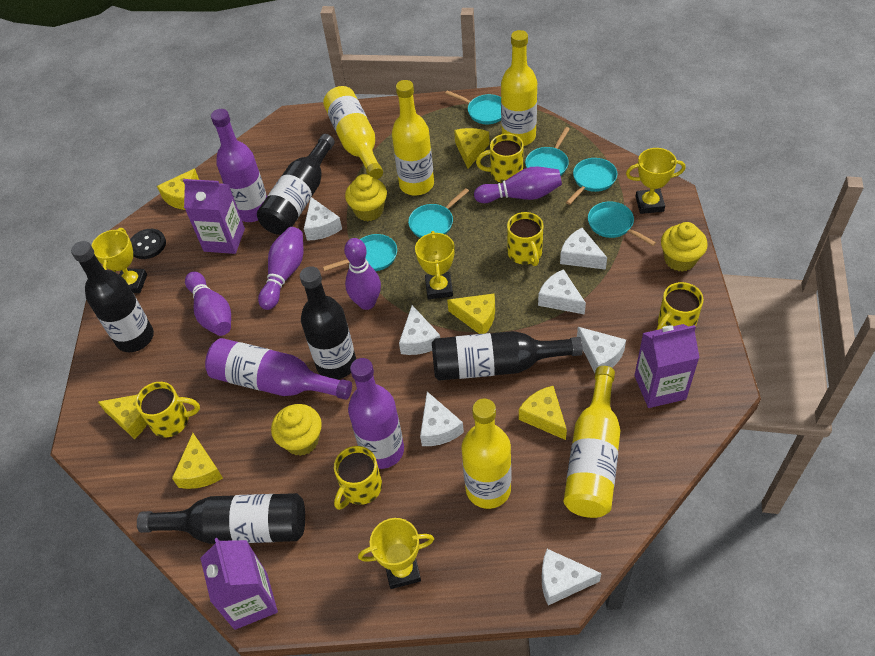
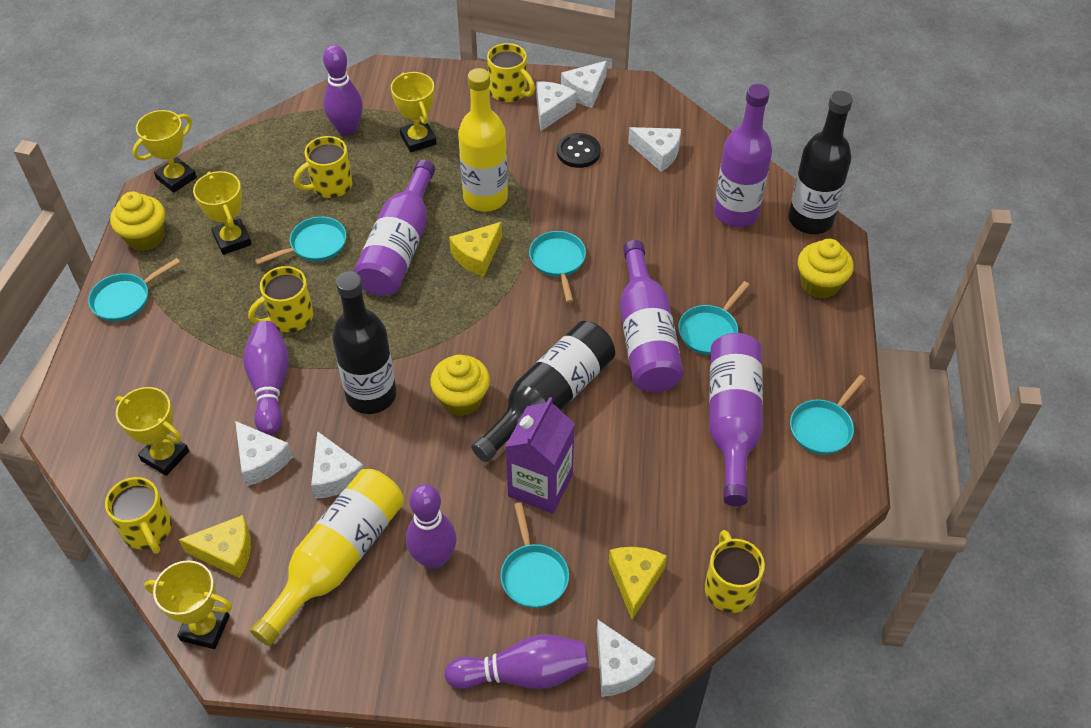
black bottle: 5 -> 3
purple bottle: 3 -> 4
purple carton: 3 -> 1
white cheese: 7 -> 6
yellow bottle: 5 -> 2
yellow cheese: 6 -> 3
yellow trophy: 4 -> 5

